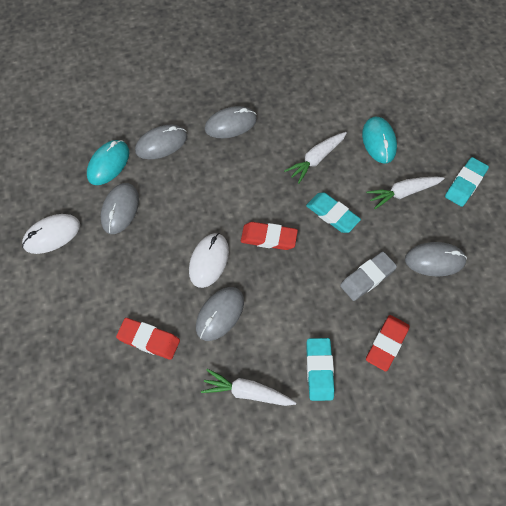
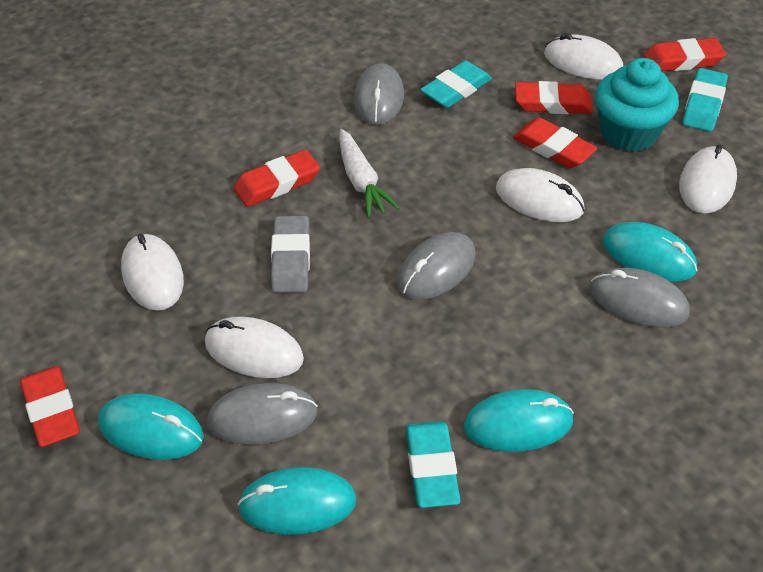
grey mouse: 5 -> 4
red eraser: 3 -> 5
turquoise cupcake: 0 -> 1
turquoise mouse: 2 -> 4
white carrot: 3 -> 1
white mouse: 2 -> 5

